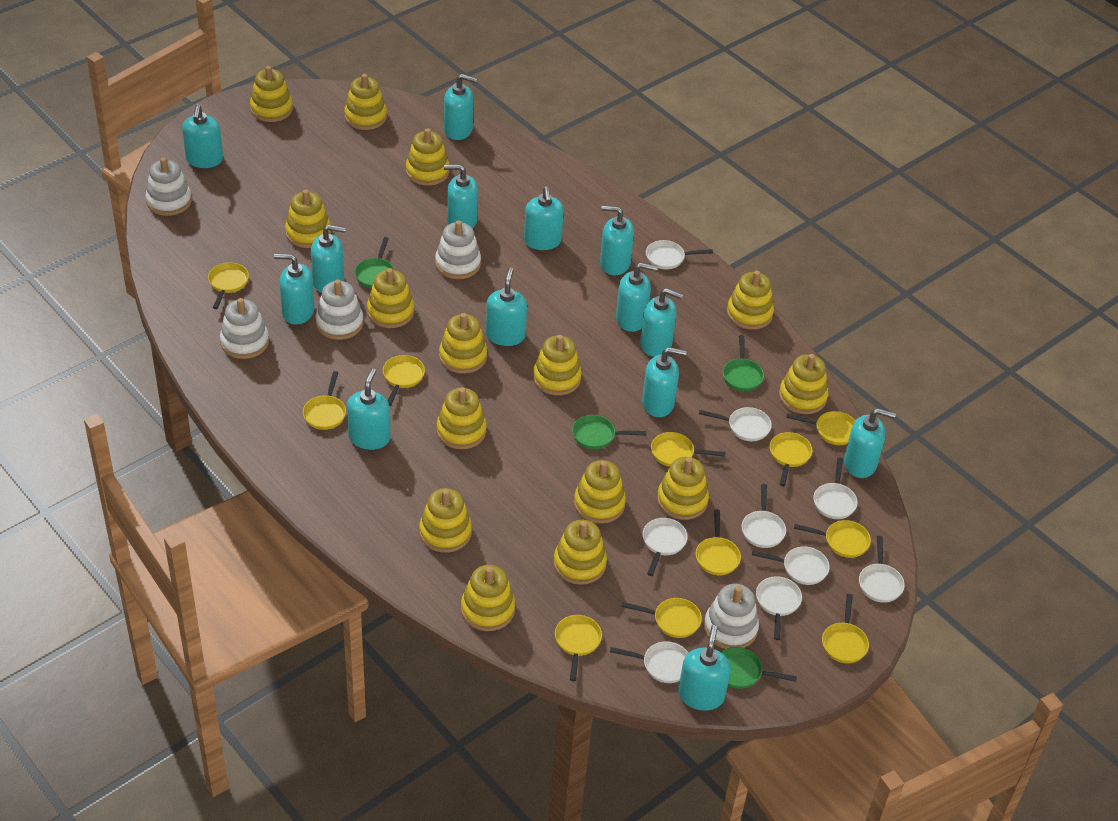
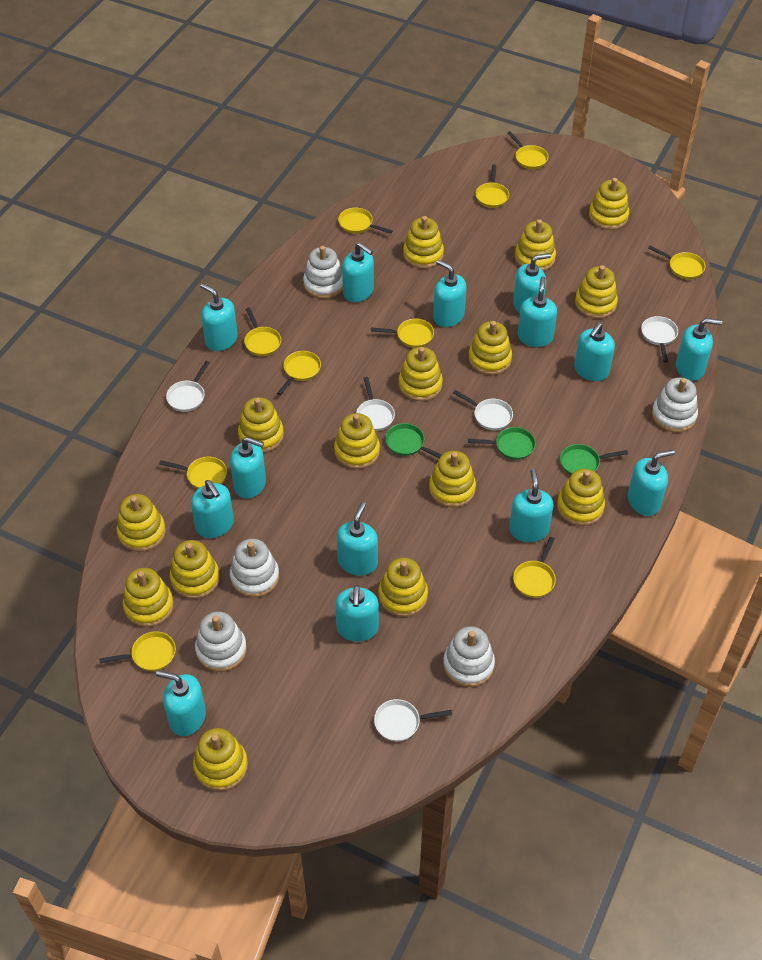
green pan: 4 -> 3
white pan: 9 -> 5
yellow pan: 11 -> 10

